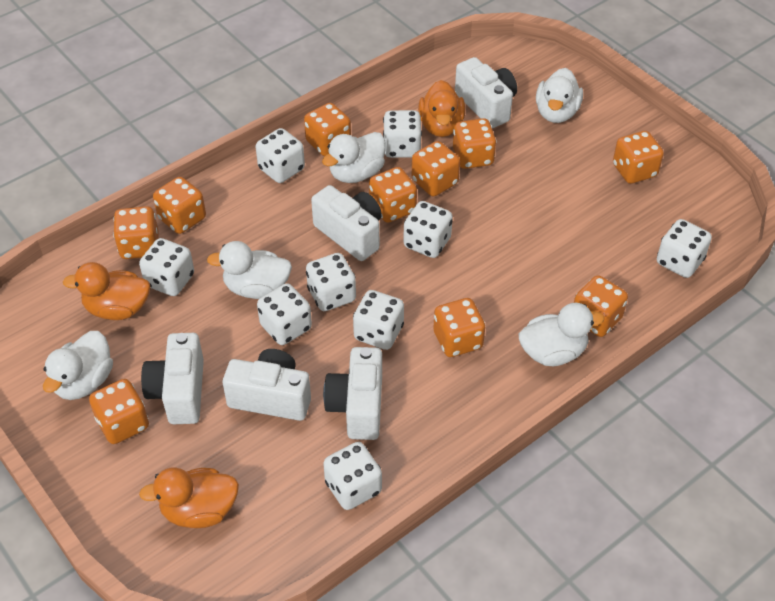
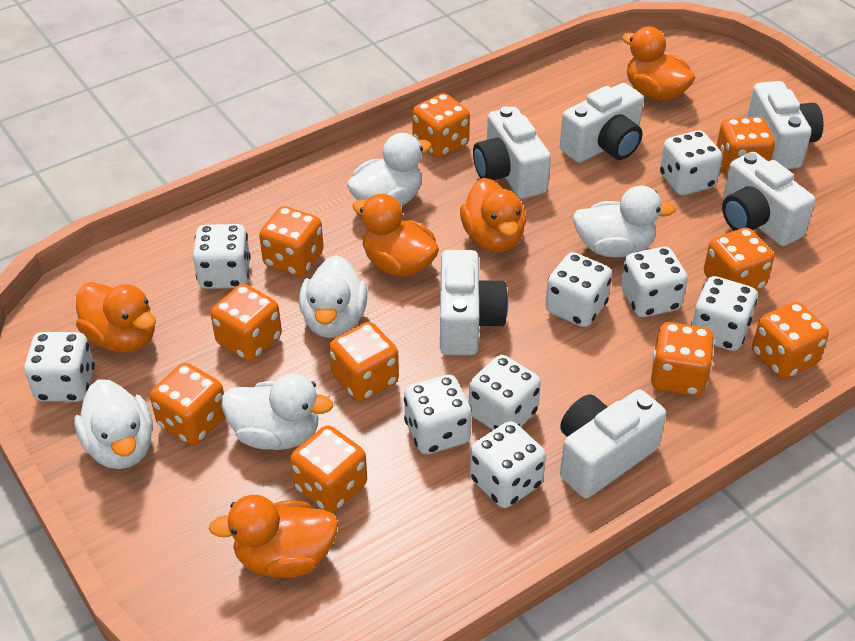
orange duck: 3 -> 5
white camera: 5 -> 6

